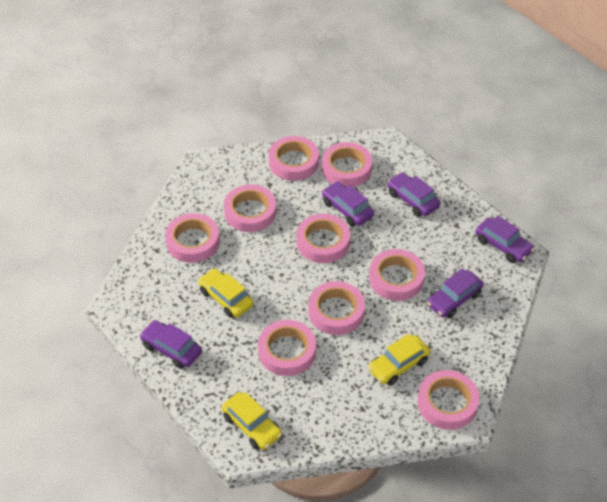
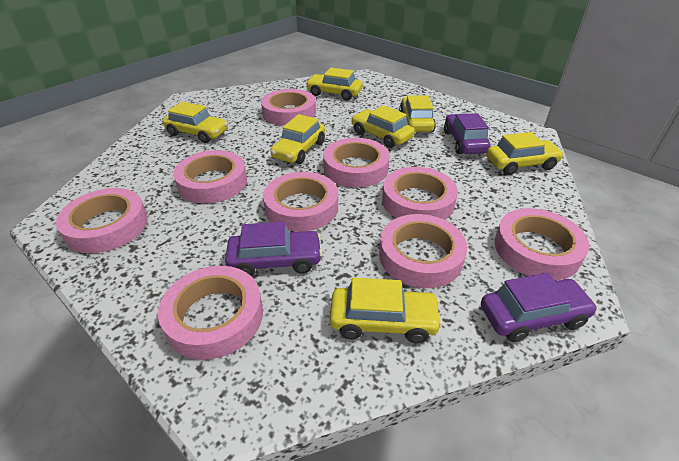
purple car: 5 -> 3
yellow car: 3 -> 7

